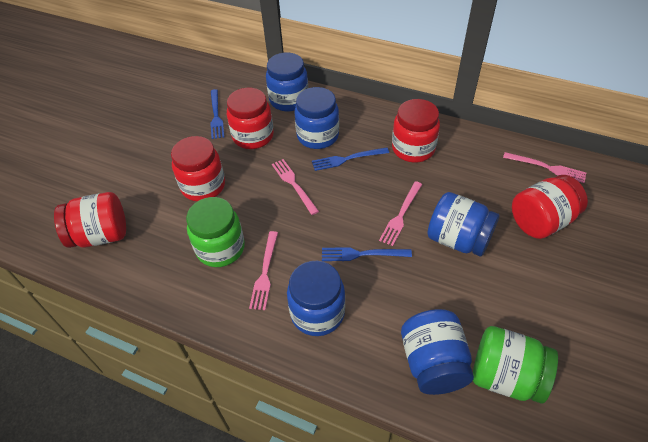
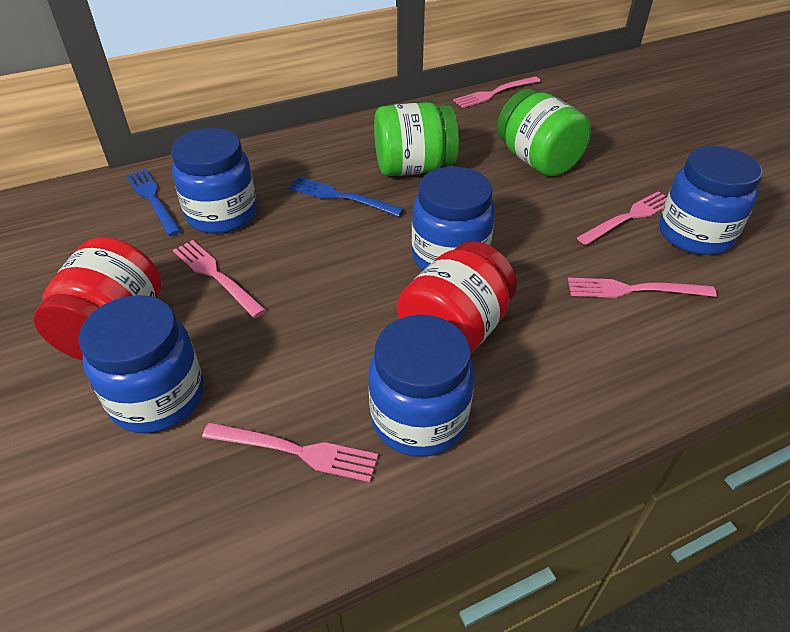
blue fork: 3 -> 2
pink fork: 4 -> 5
red jar: 5 -> 2

